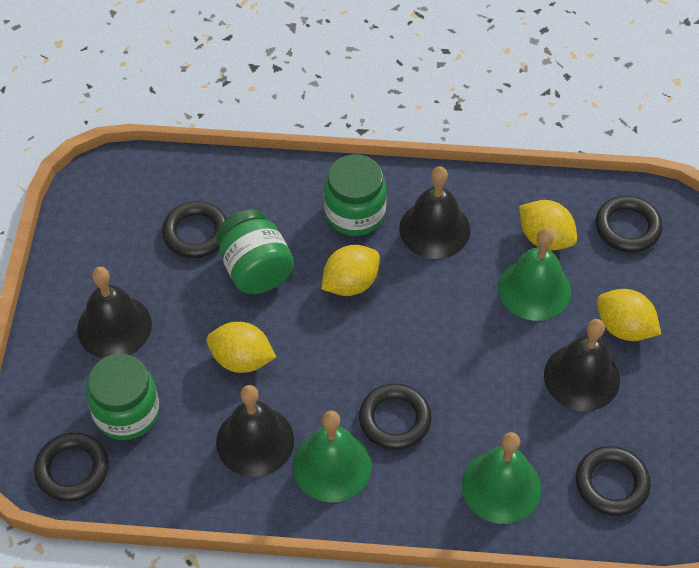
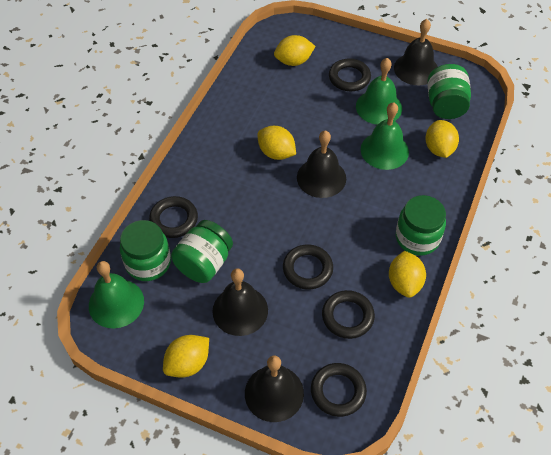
green jar: 3 -> 4
yellow lemon: 4 -> 5

